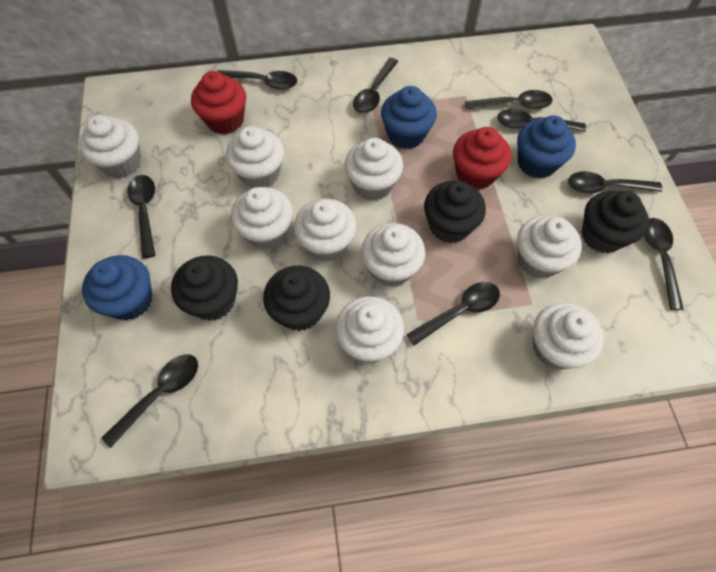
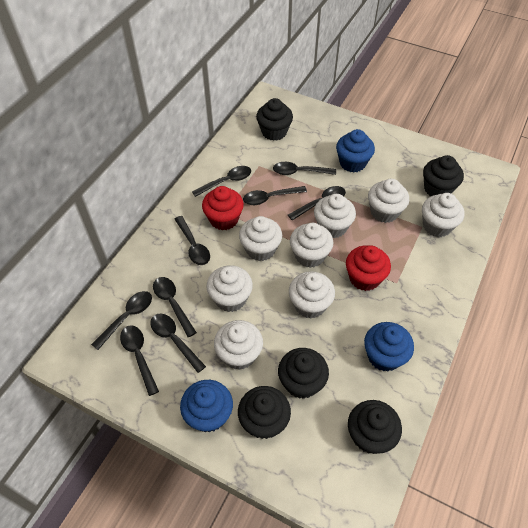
black cupcake: 4 -> 5
white cupcake: 9 -> 8

